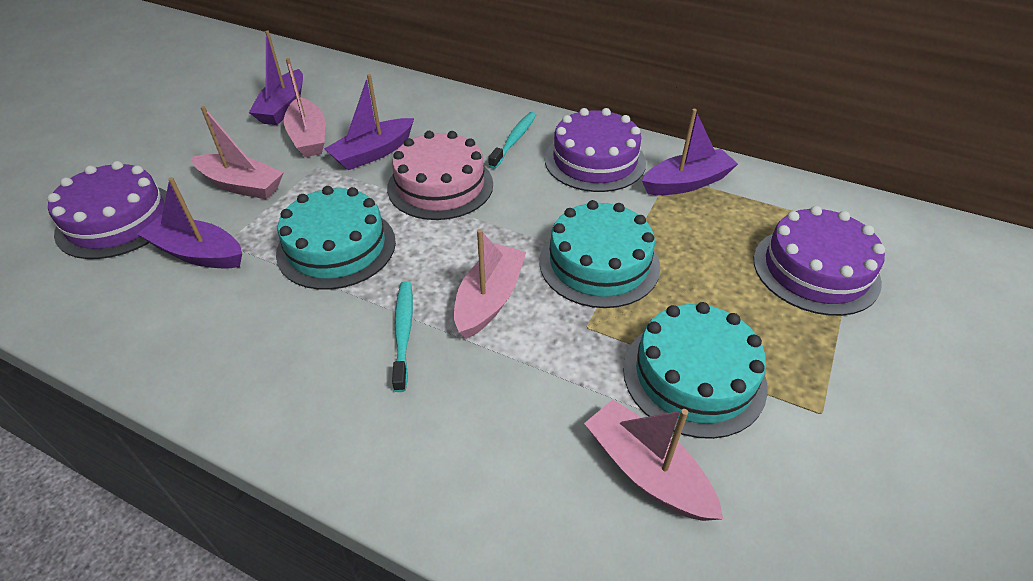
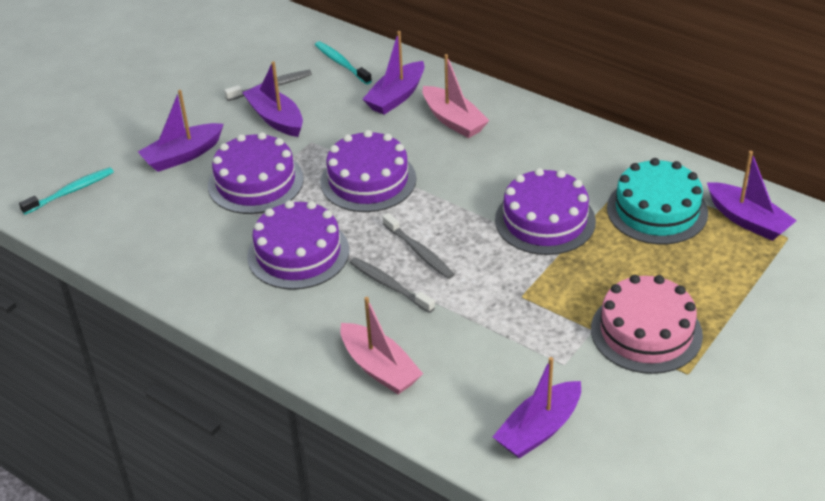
grey toothbrush: 0 -> 3
pink boat: 4 -> 2
purple boat: 4 -> 5
purple cake: 3 -> 4
turquoise cake: 3 -> 1

